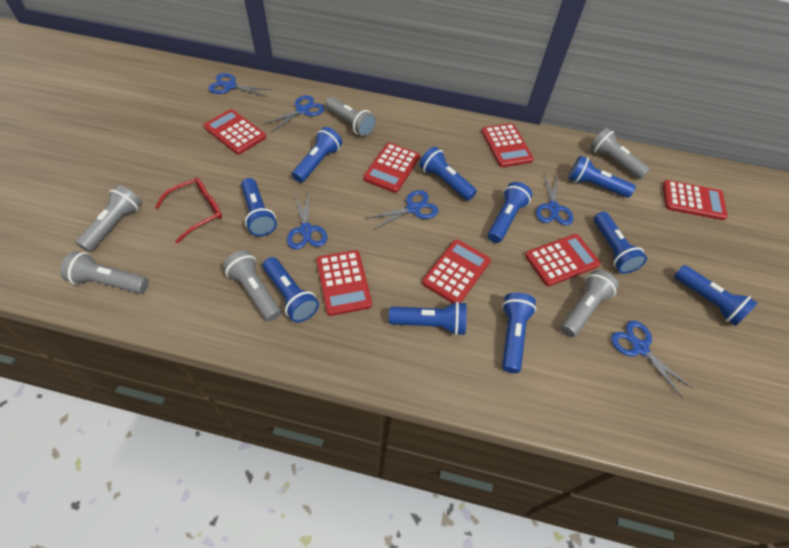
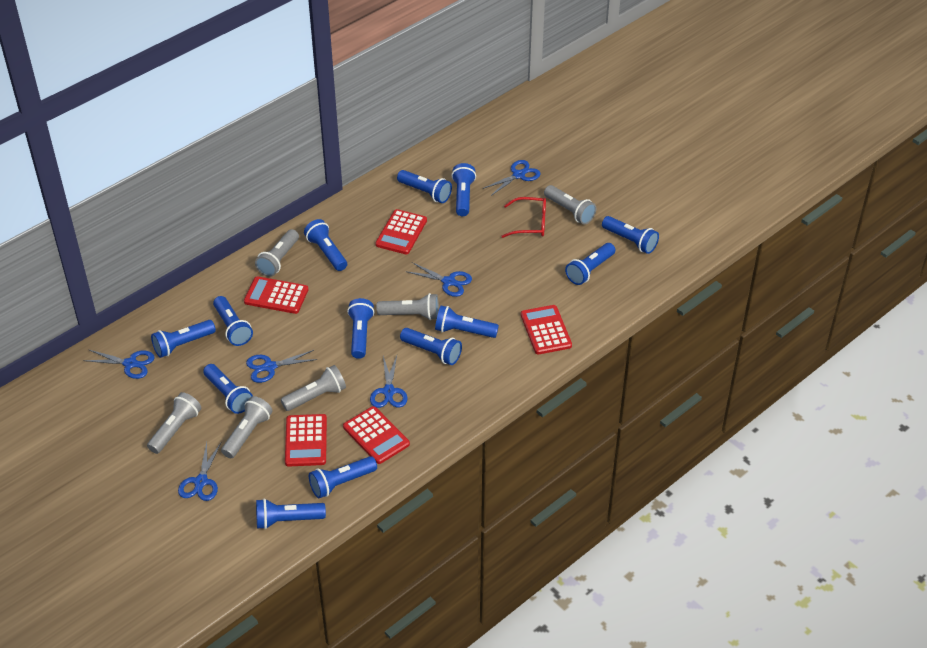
blue flashlight: 10 -> 13
red calculator: 7 -> 5

